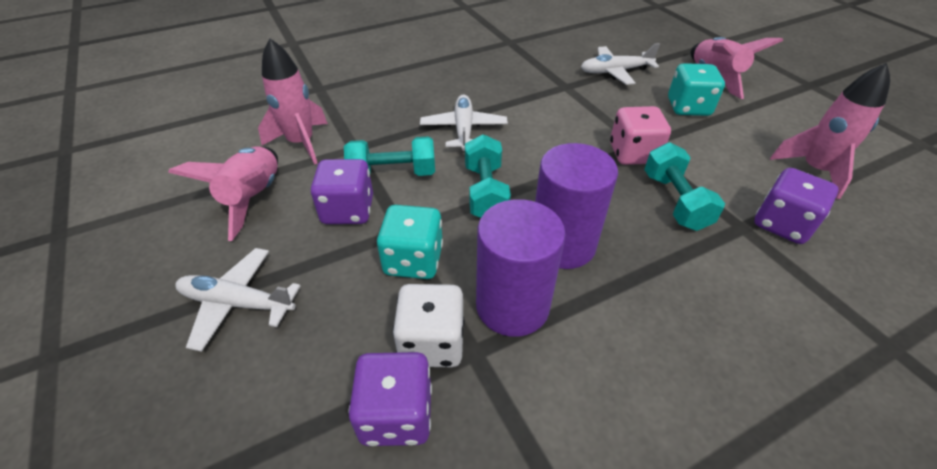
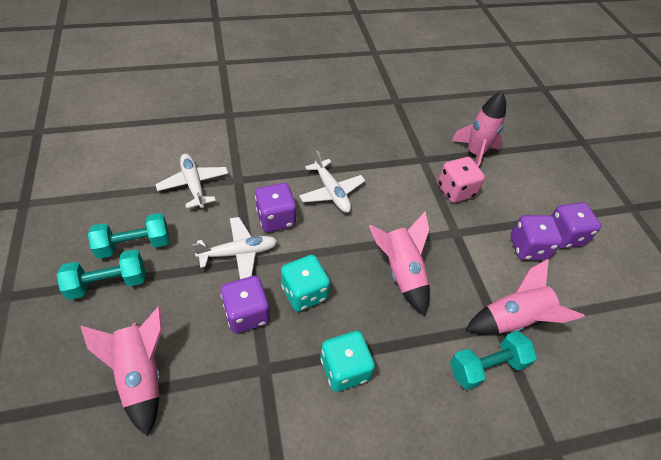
purple cylinder: 2 -> 0
purple dice: 3 -> 4
white dice: 1 -> 0

